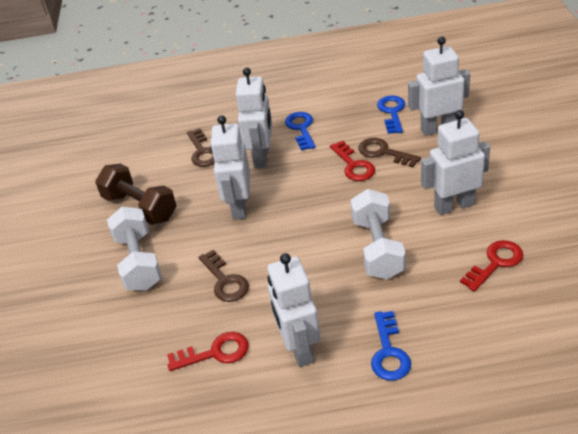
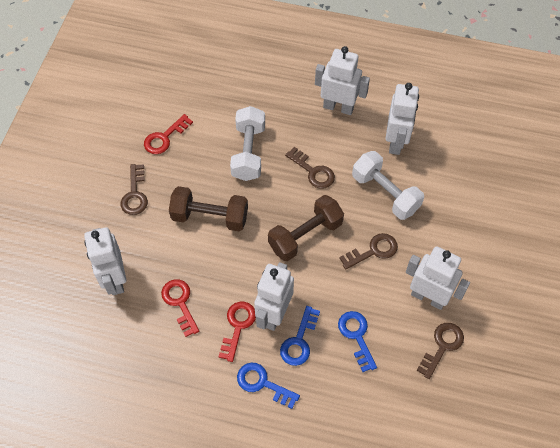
brown dumbbell: 1 -> 2
brown key: 3 -> 4

